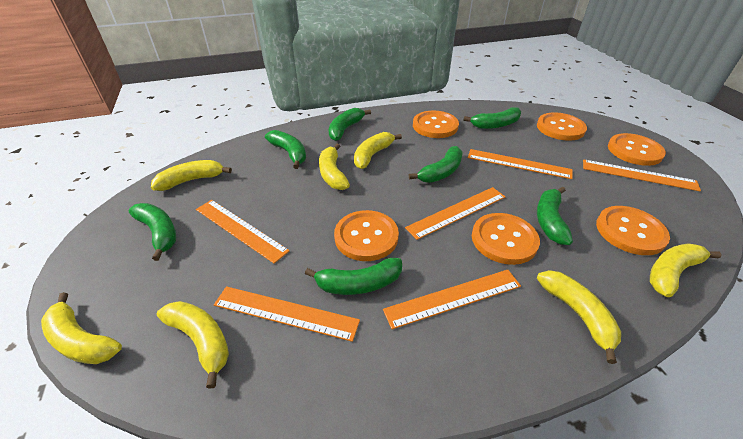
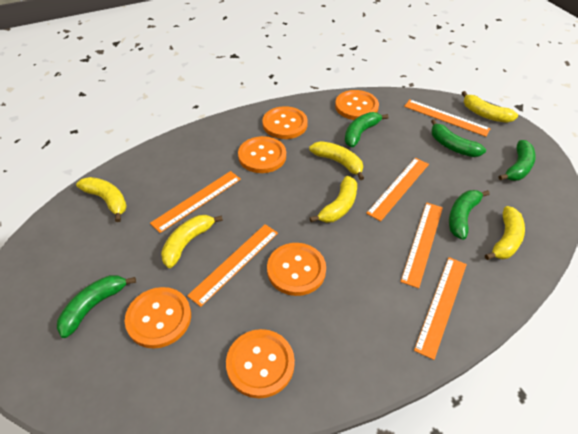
green banana: 7 -> 5
yellow banana: 7 -> 6

